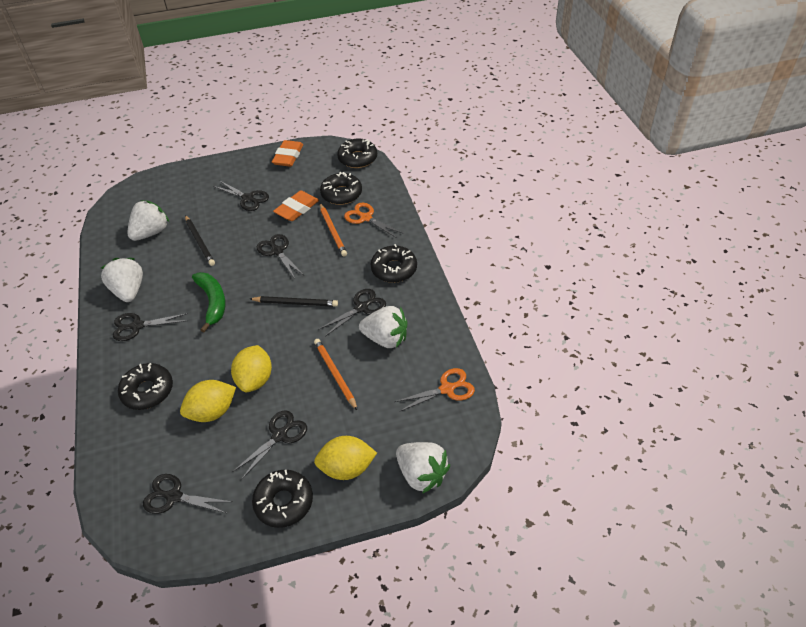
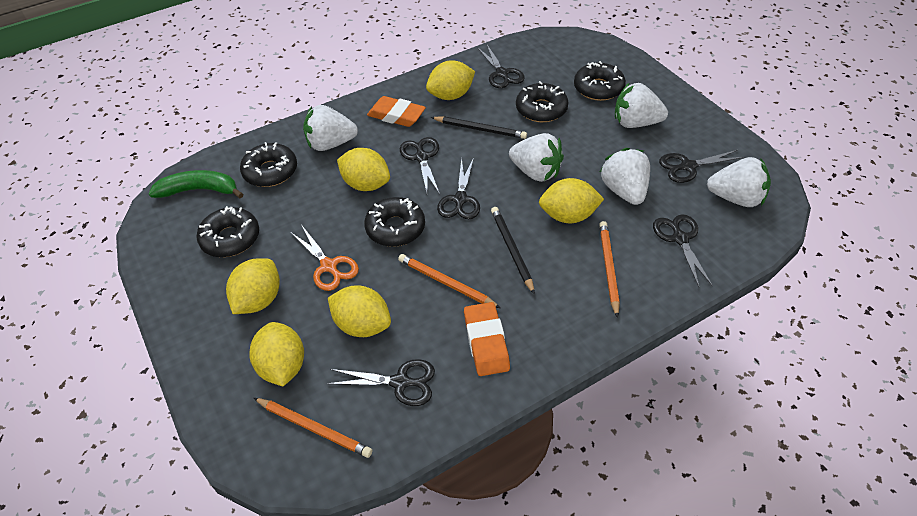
orange pencil: 2 -> 3
orange scissors: 2 -> 1
white strawberry: 4 -> 5
yellow lemon: 3 -> 6

